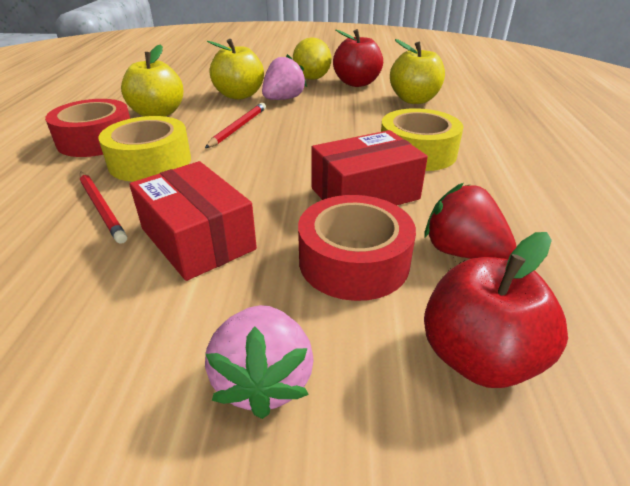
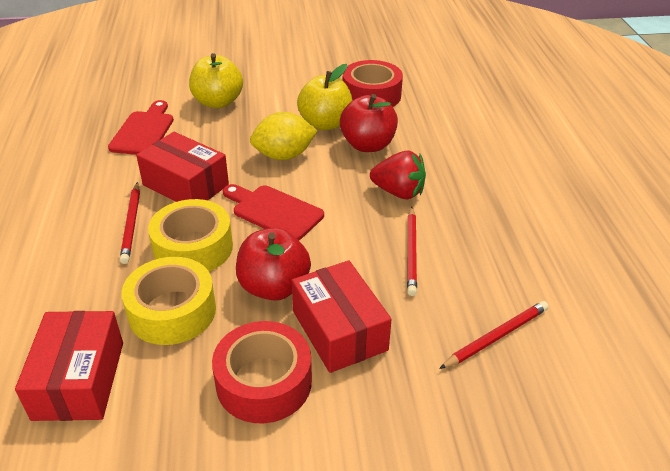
pink strawberry: 2 -> 0
red box: 2 -> 3
red cutting board: 0 -> 2
red pencil: 2 -> 3
yellow apple: 3 -> 2

